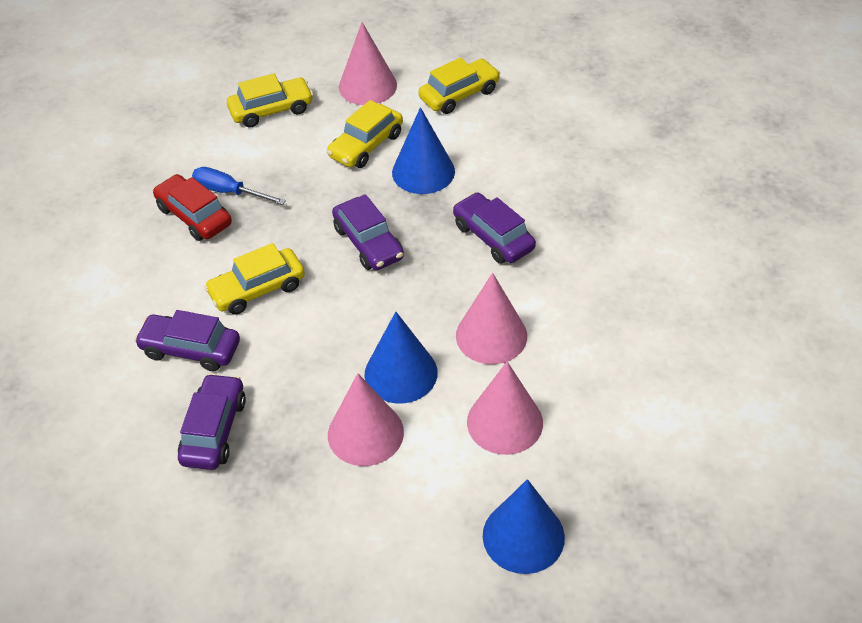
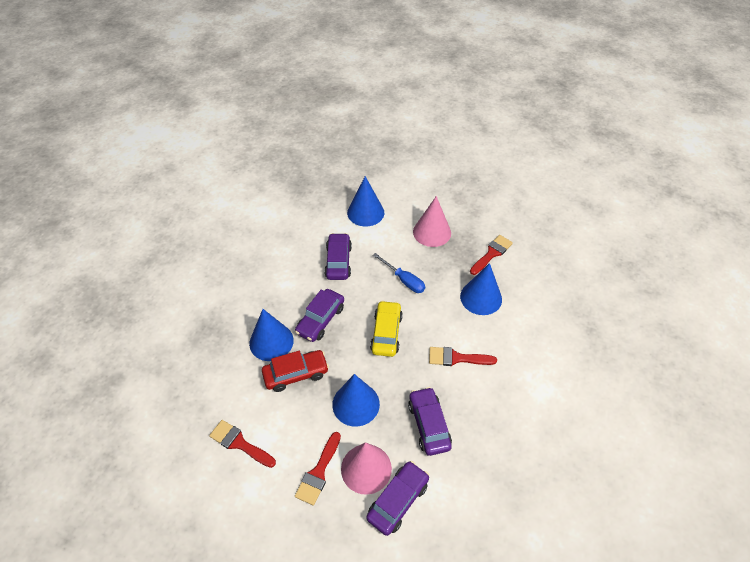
blue cone: 3 -> 4
pink cone: 4 -> 2
red brush: 0 -> 4
yellow car: 4 -> 1

